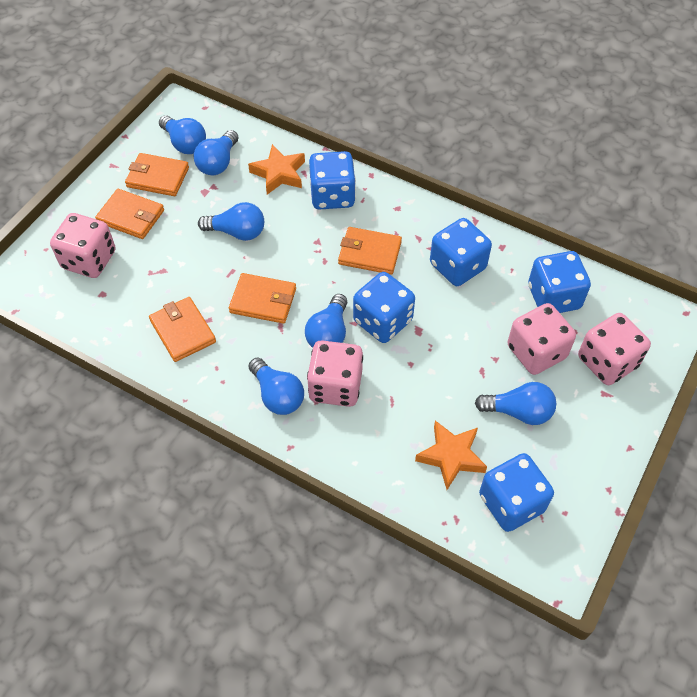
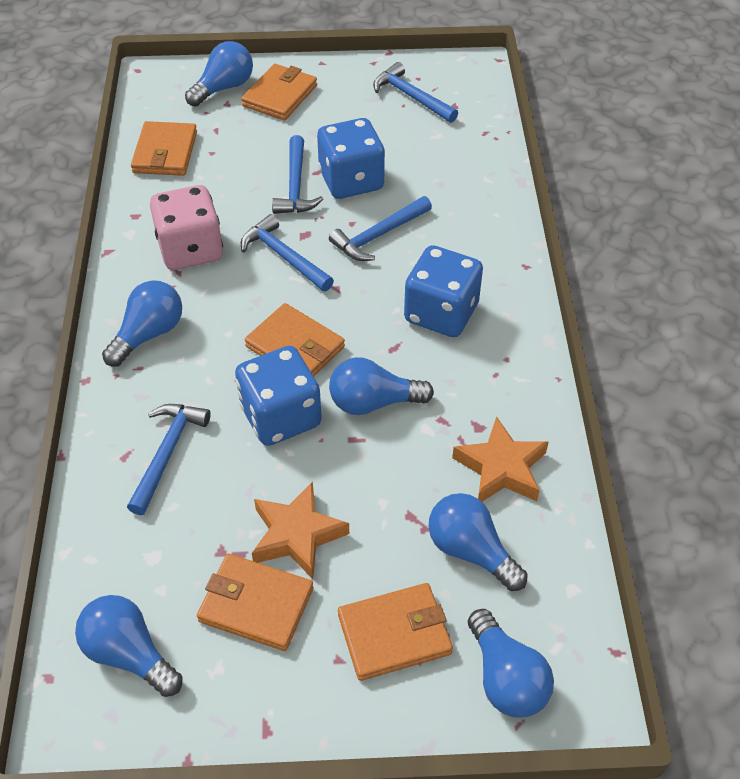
blue dice: 5 -> 3
blue hammer: 0 -> 5
pink dice: 4 -> 1

